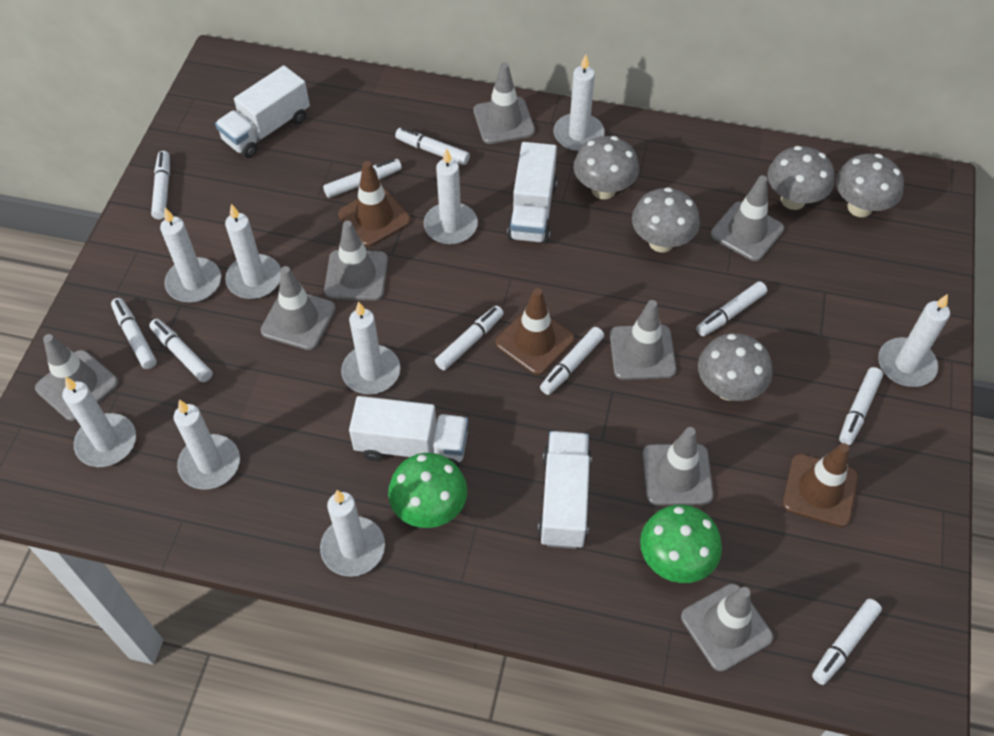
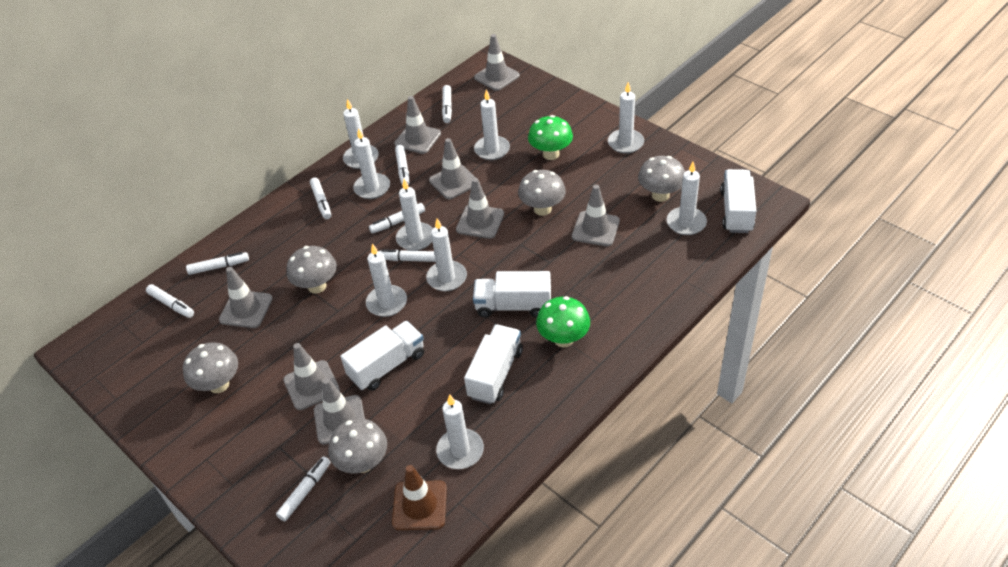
brown traffic cone: 3 -> 1
white marker: 10 -> 8

